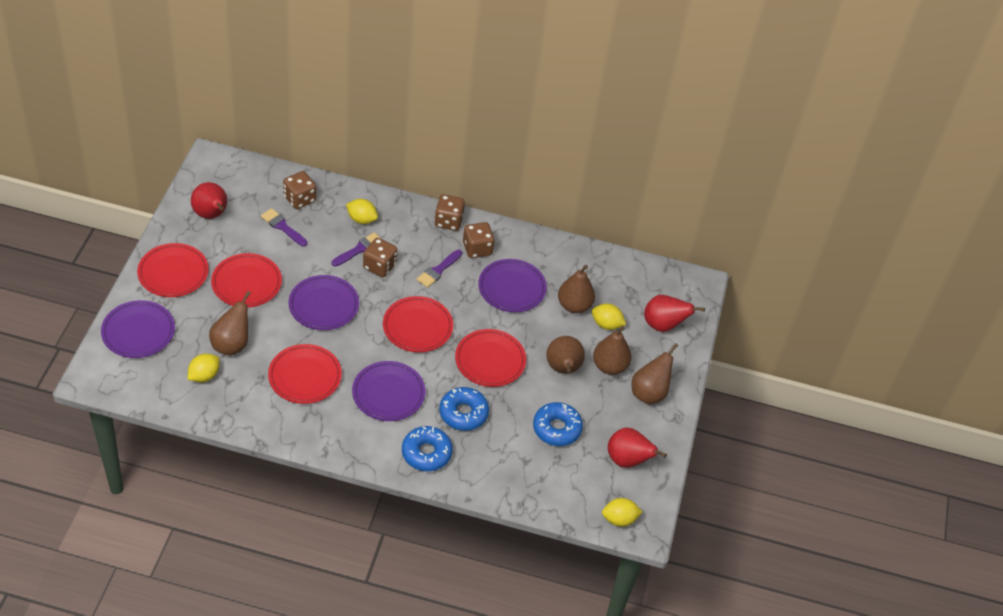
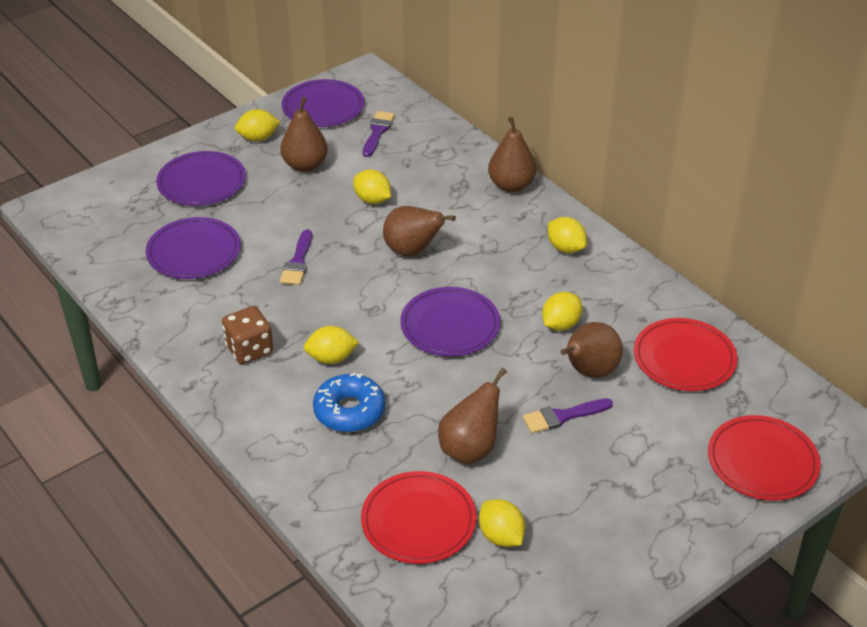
blue donut: 3 -> 1
brown dice: 4 -> 1
red pear: 3 -> 0
red plate: 5 -> 3
yellow lemon: 4 -> 6

